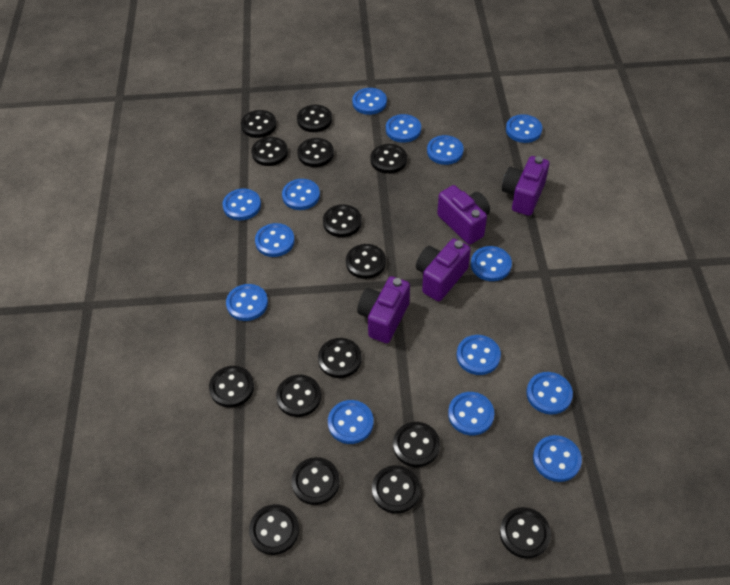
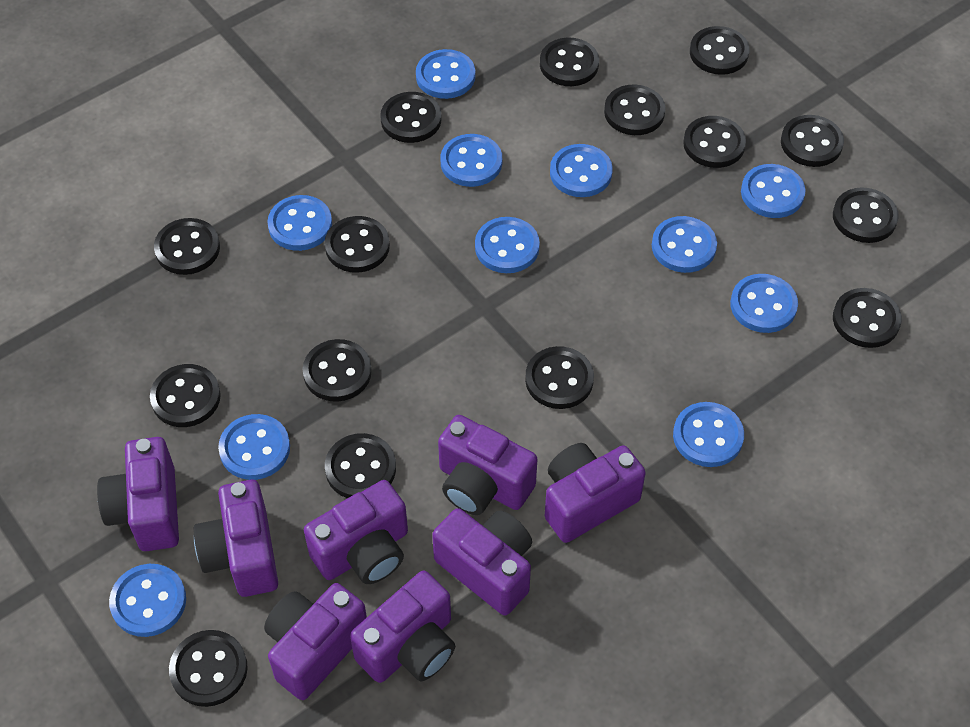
blue button: 14 -> 11
purple camera: 4 -> 8

